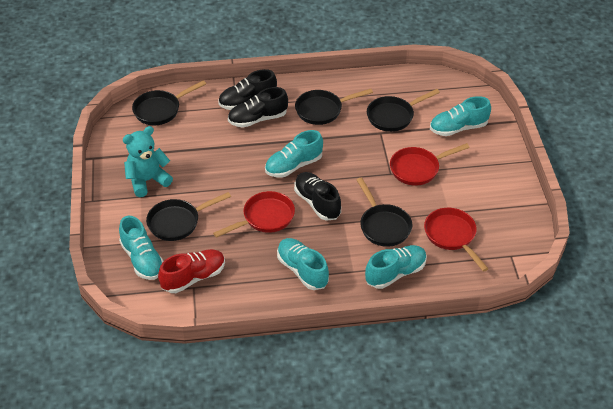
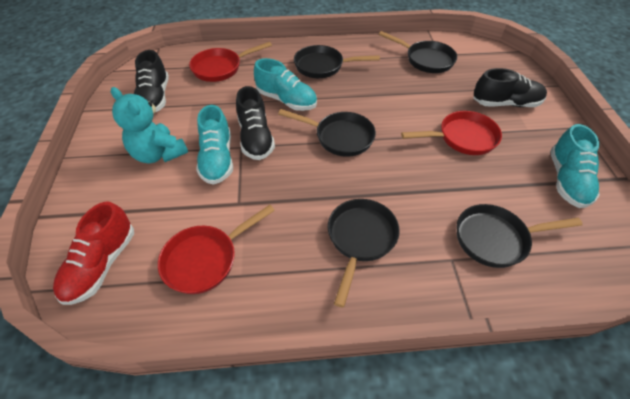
turquoise shoe: 5 -> 3

